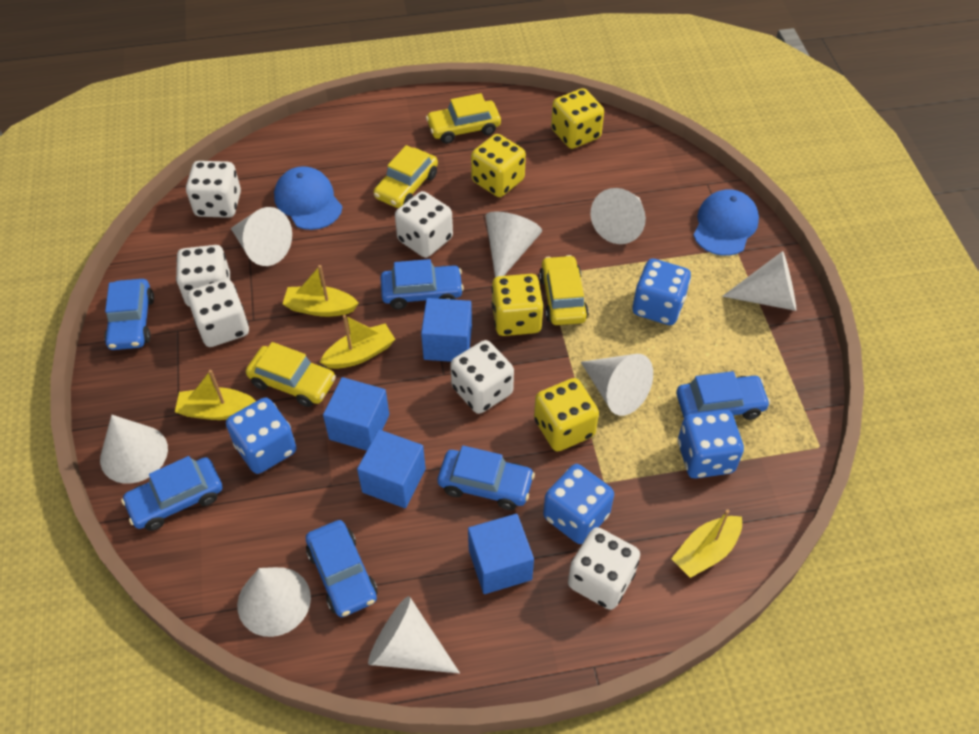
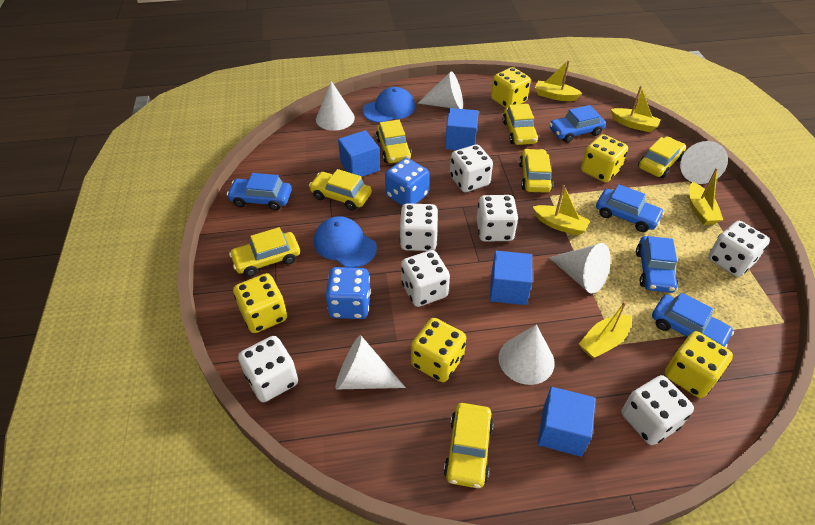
blue car: 6 -> 5
blue dice: 4 -> 2
white cone: 8 -> 6
white dice: 6 -> 7
yellow boat: 4 -> 5
yellow car: 4 -> 7
yellow dice: 4 -> 5

